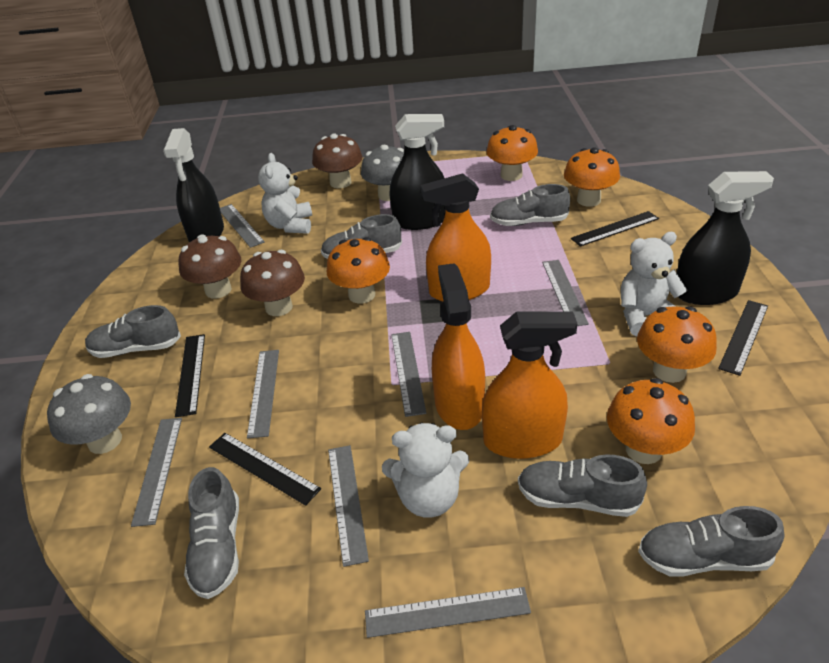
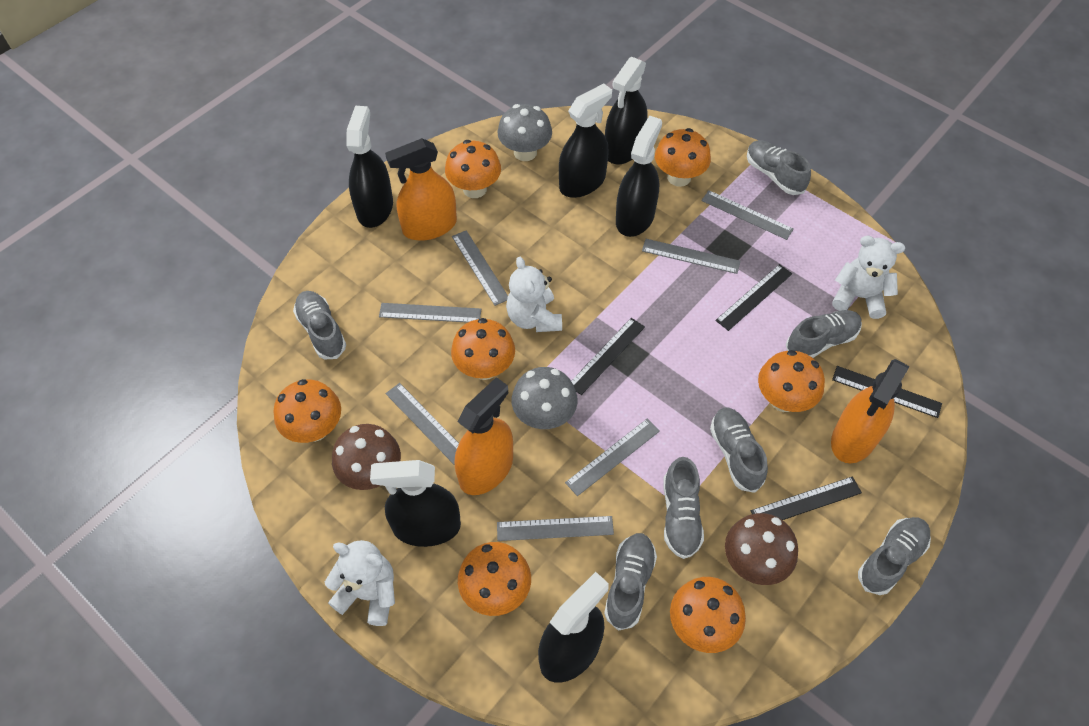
black spray bottle: 3 -> 6
brown mushroom: 3 -> 2
grey shoe: 6 -> 7
orange mushroom: 5 -> 7

